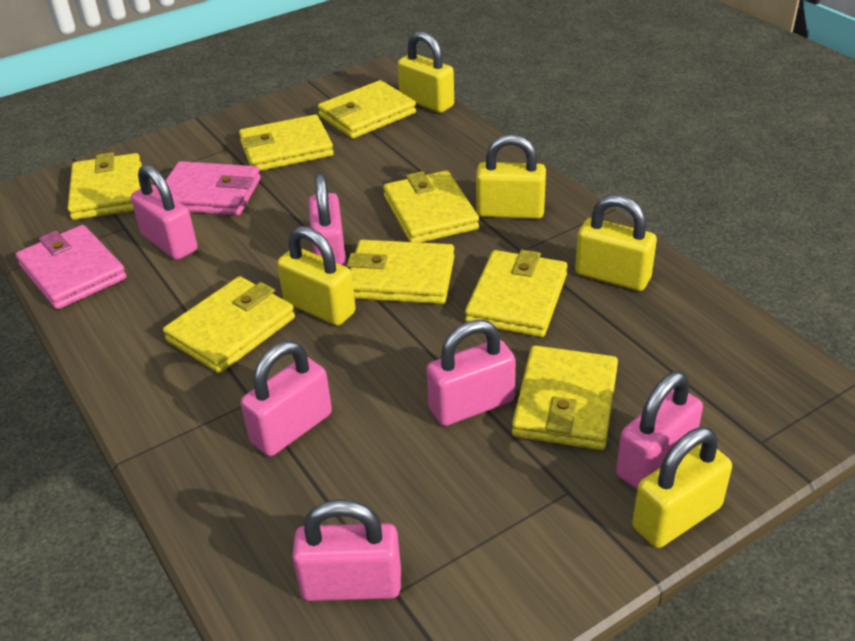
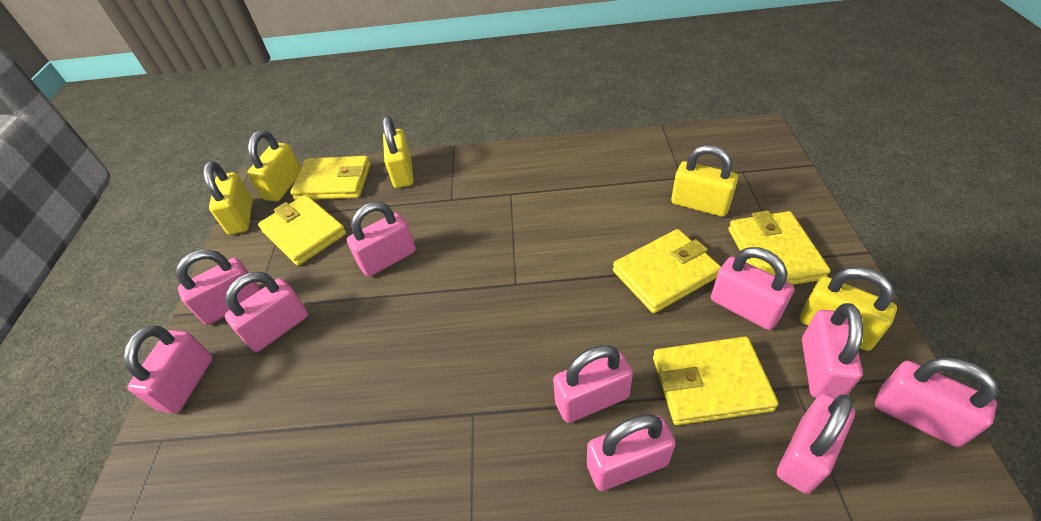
pink padlock: 6 -> 10
pink wallet: 2 -> 0
yellow wallet: 8 -> 5

